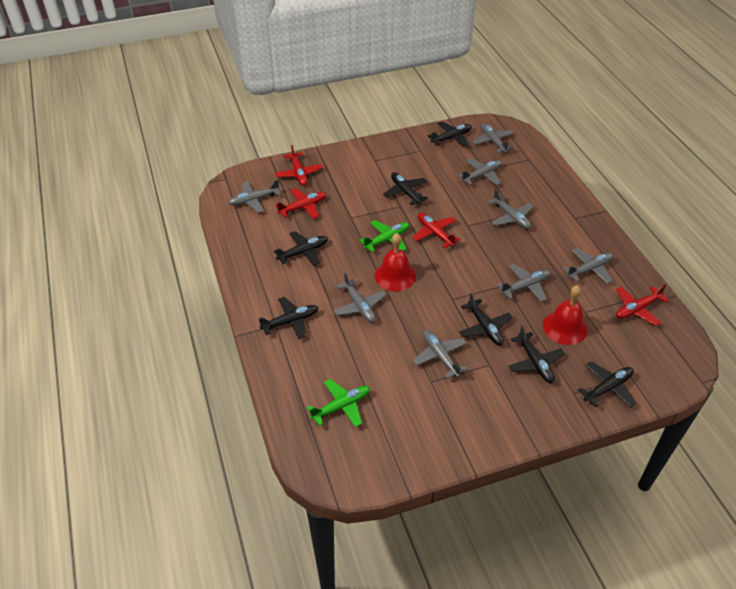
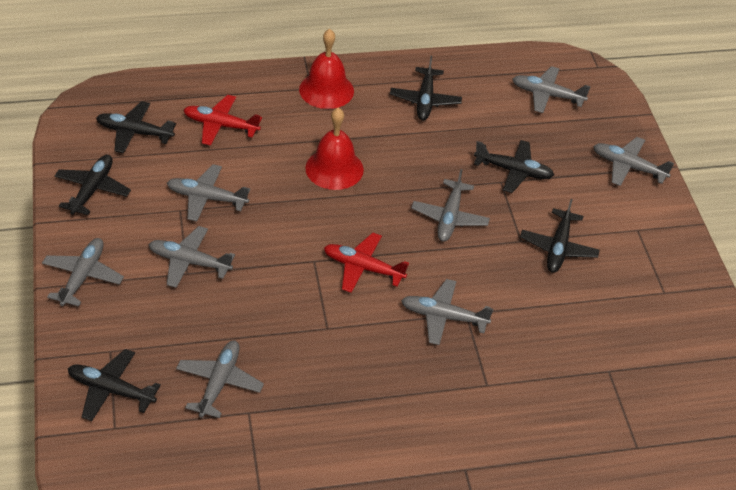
black plane: 7 -> 6
green plane: 2 -> 0
red plane: 4 -> 2

